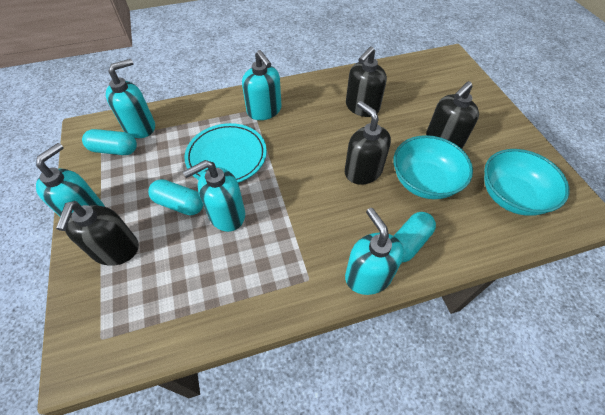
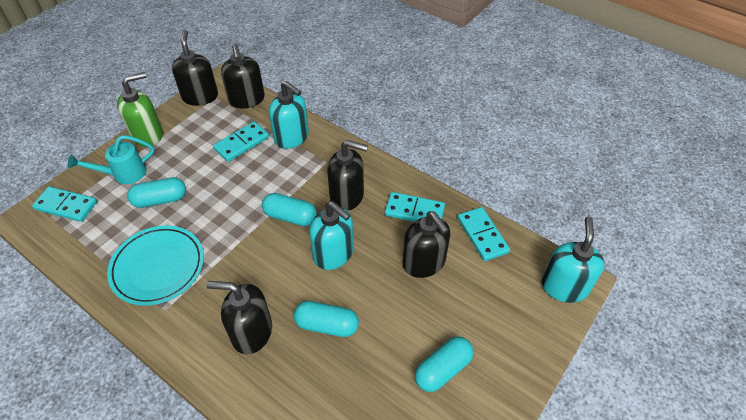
black soap dispenser: 4 -> 5
green soap dispenser: 0 -> 1
turquoise bowl: 2 -> 0
turquoise capsule: 3 -> 4
turquoise domino: 0 -> 4
turquoise soap dispenser: 5 -> 3
turquoise watering can: 0 -> 1

